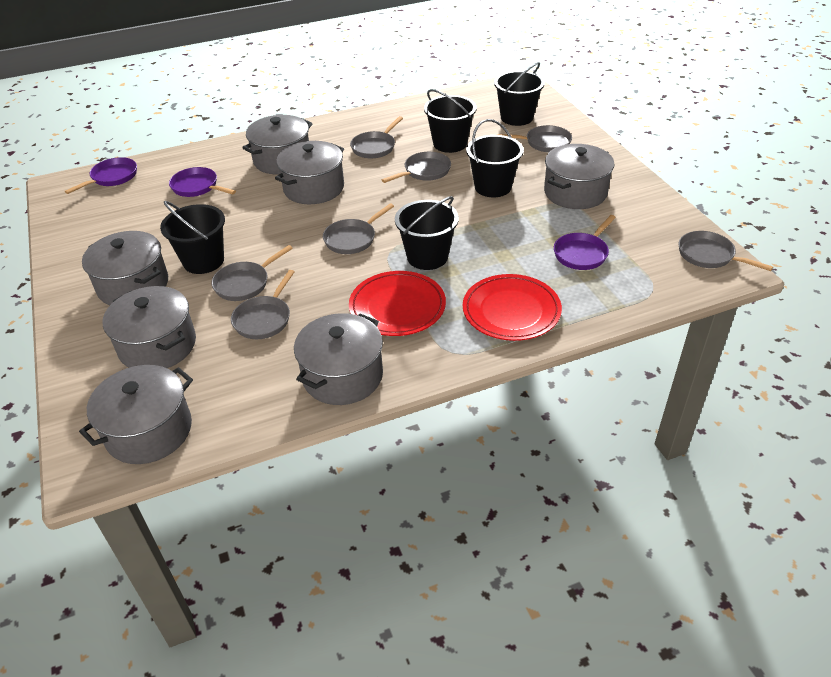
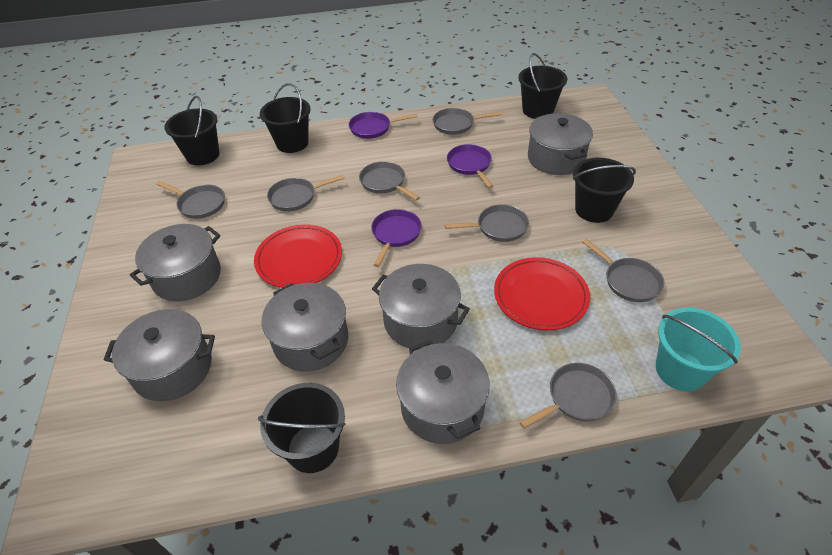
grey pot: 7 -> 6
turquoise bucket: 0 -> 1

